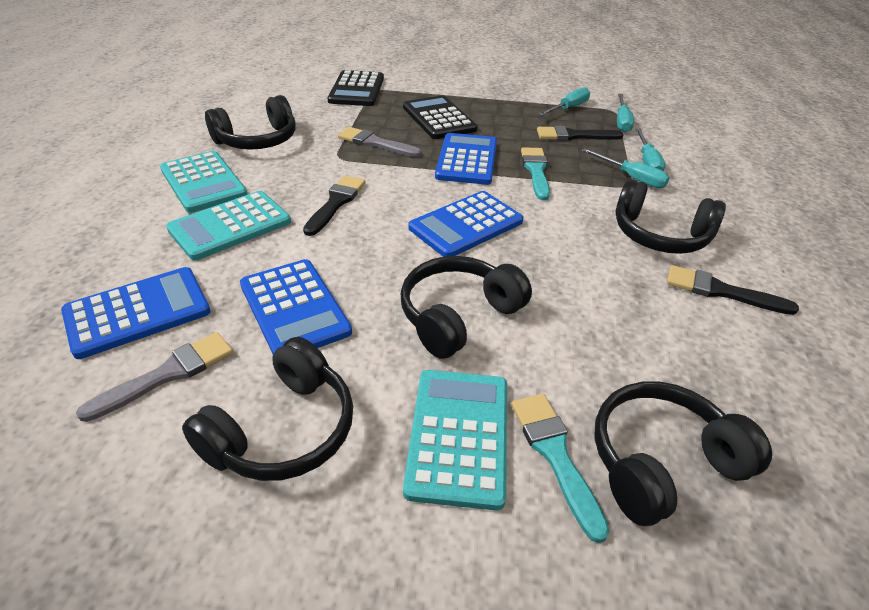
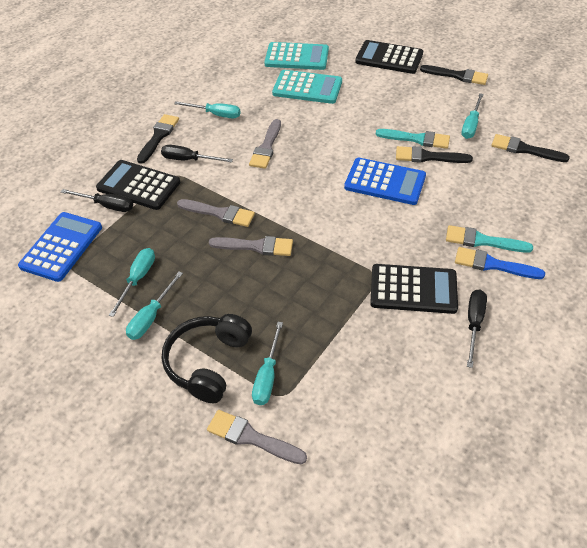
black brush: 3 -> 4
black calculator: 2 -> 3
black headphones: 5 -> 1
black screwdriver: 0 -> 3
blue brush: 0 -> 1
blue calculator: 4 -> 2
grey brush: 2 -> 4
turquoise calculator: 3 -> 2
turquoise screwdriver: 4 -> 5

